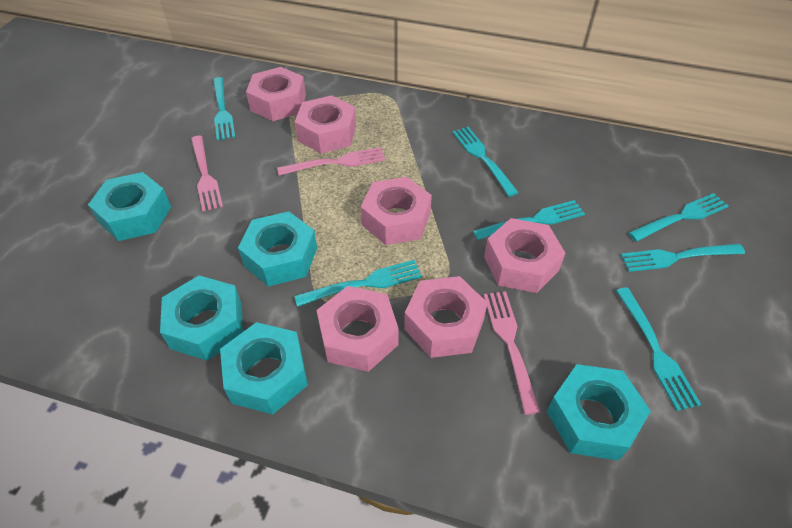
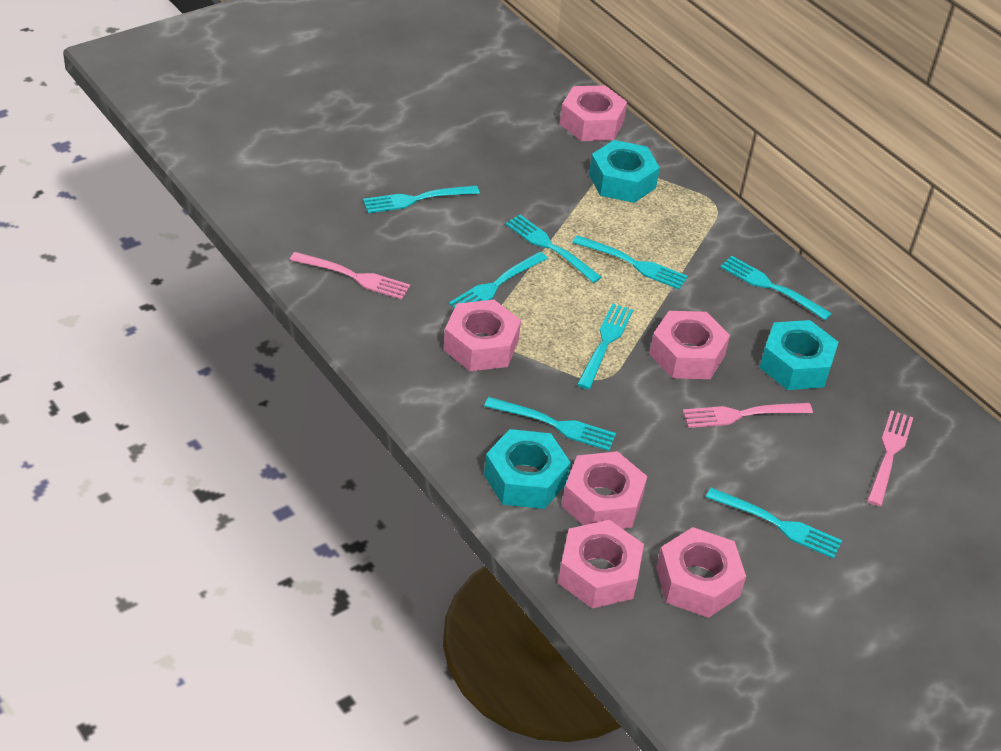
turquoise fork: 7 -> 8
turquoise nut: 5 -> 3

